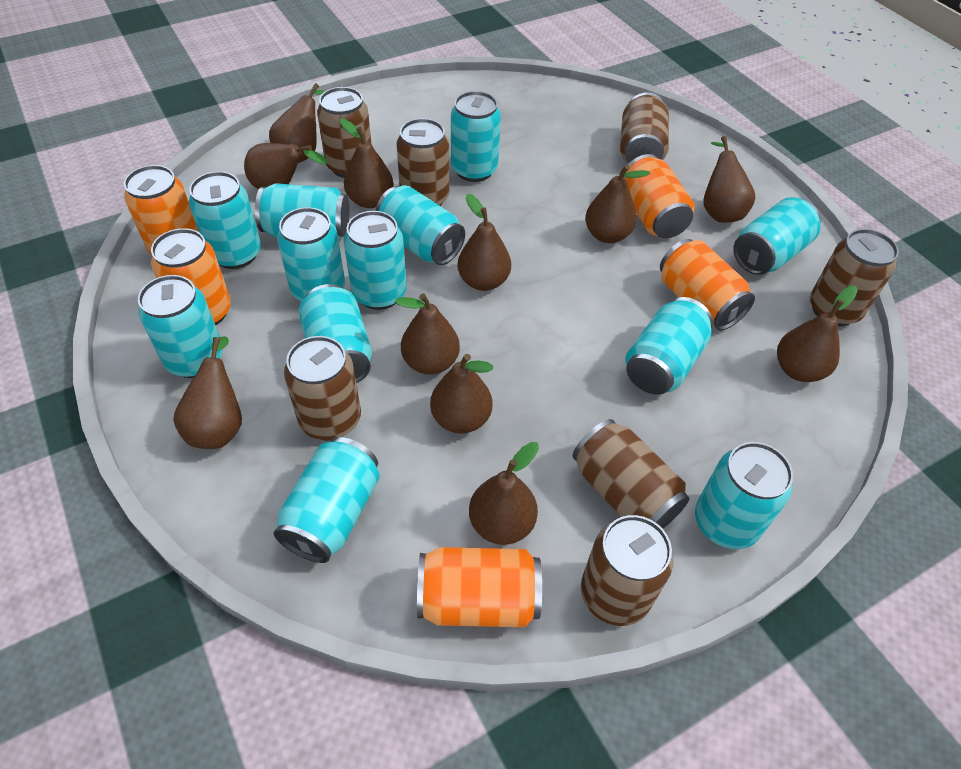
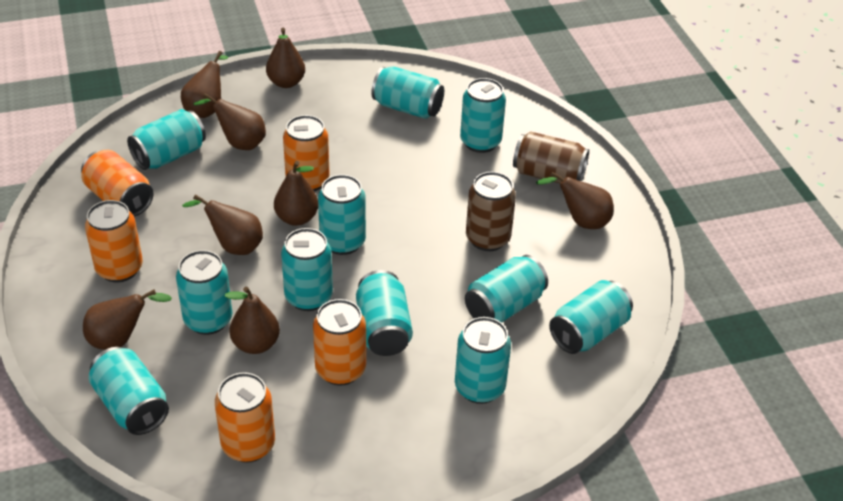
brown can: 7 -> 2
brown pear: 11 -> 8
turquoise can: 12 -> 11

